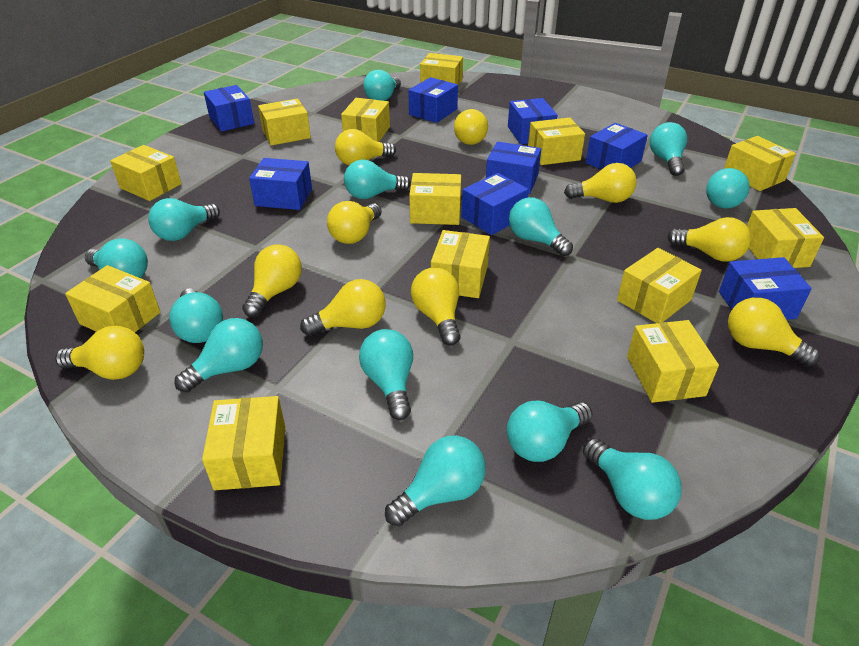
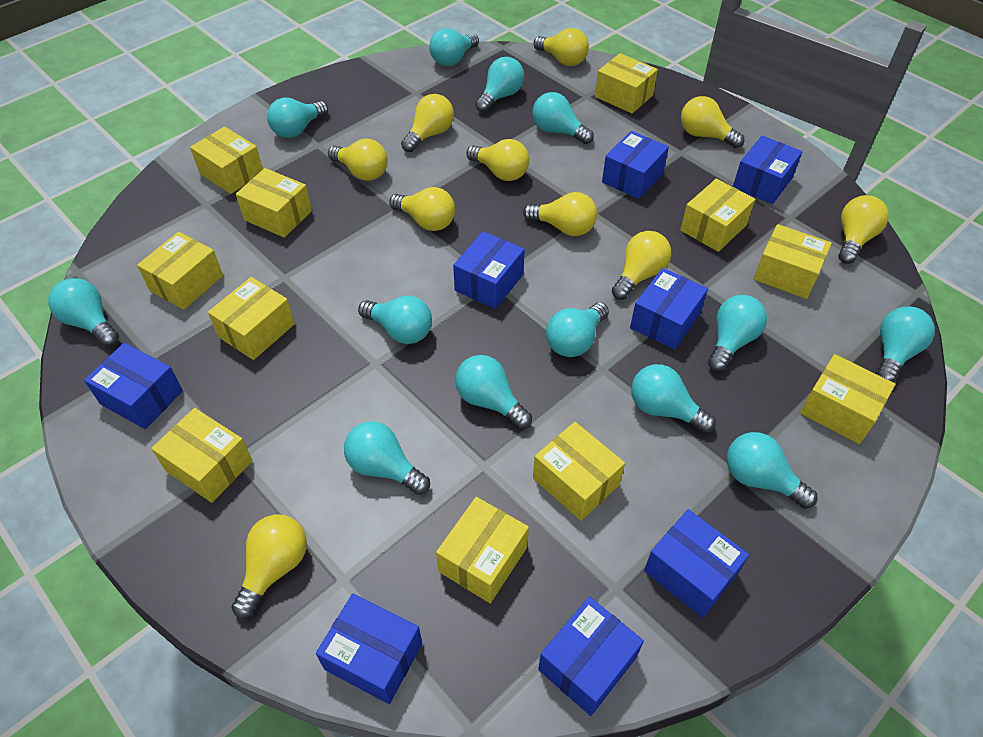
yellow box: 13 -> 11

